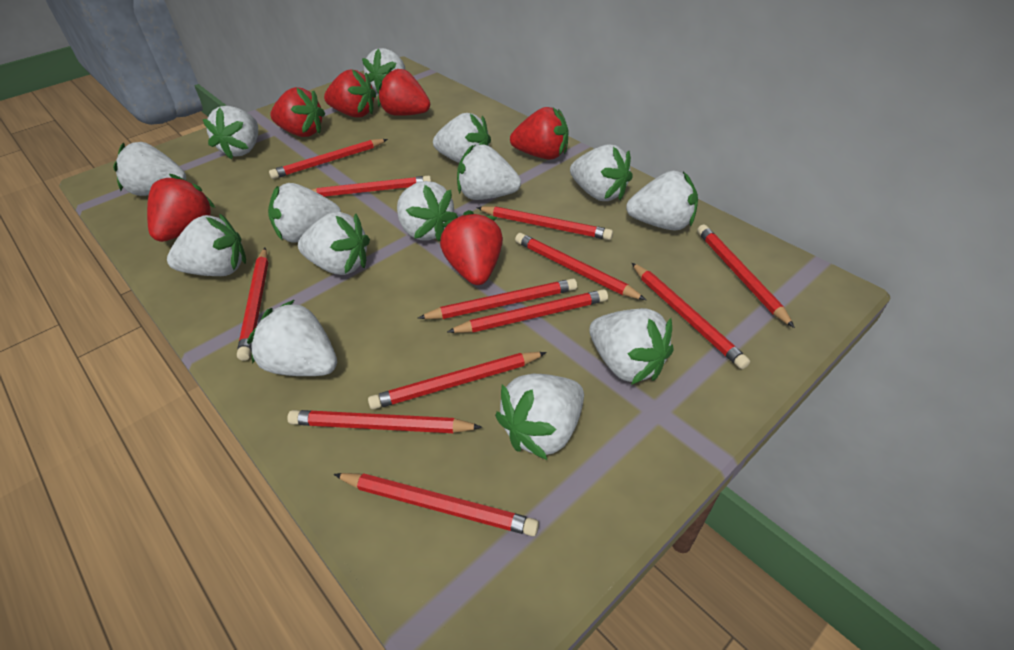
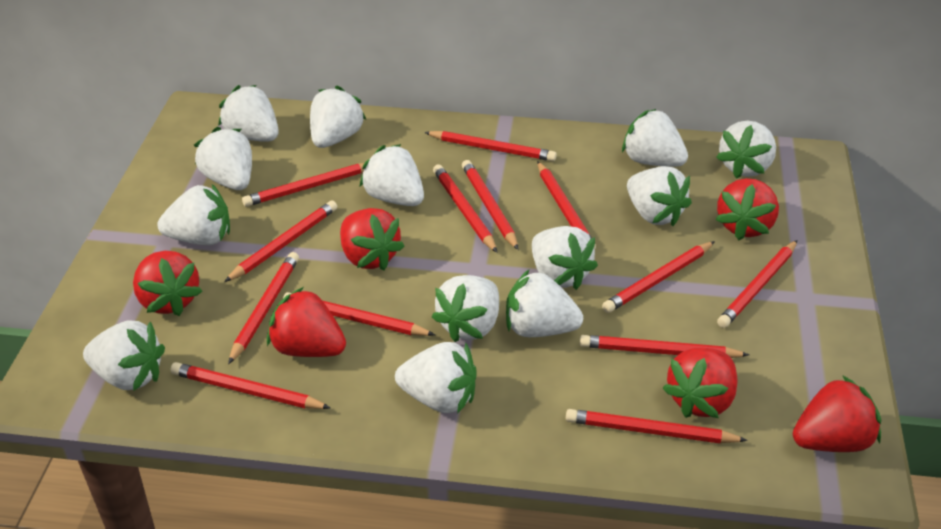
red pencil: 12 -> 13
white strawberry: 14 -> 13

